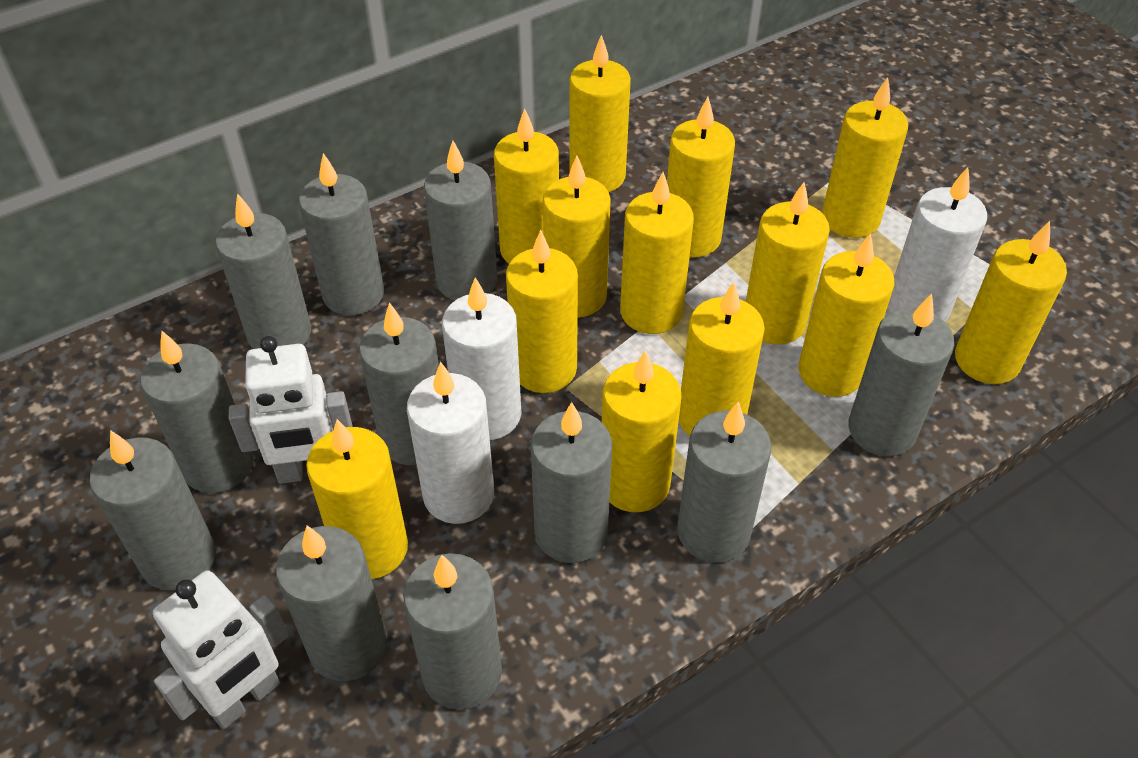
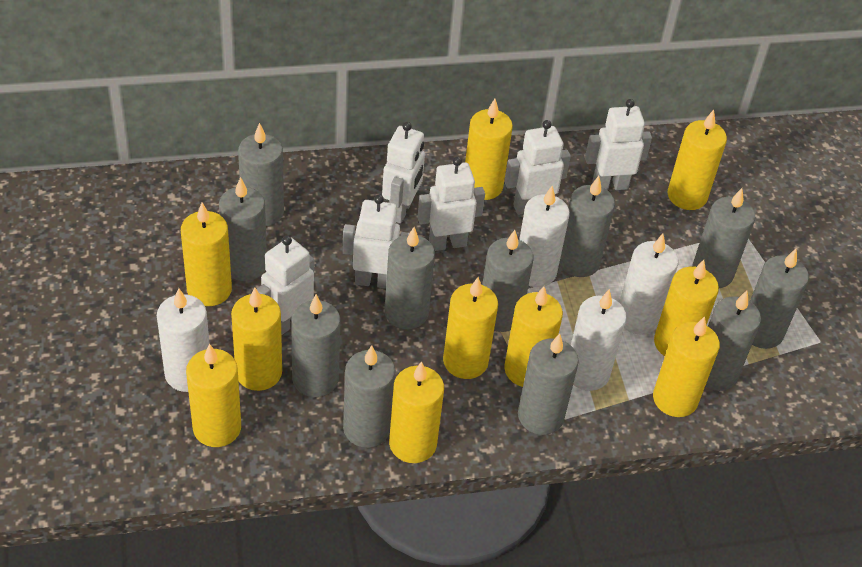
white candle: 3 -> 4
white robot: 2 -> 6
yellow candle: 13 -> 10

